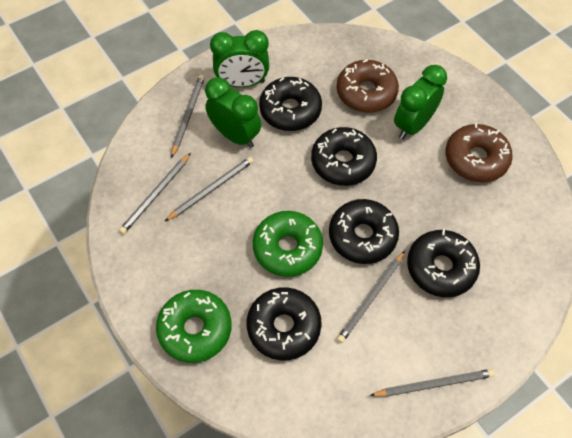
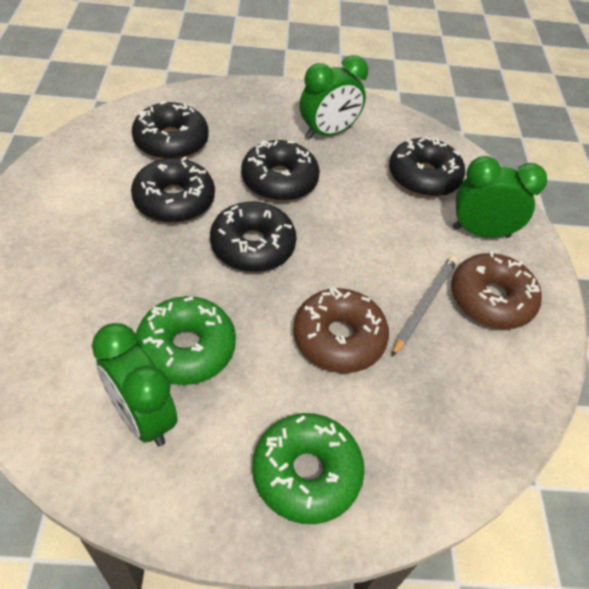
grey pencil: 5 -> 1

